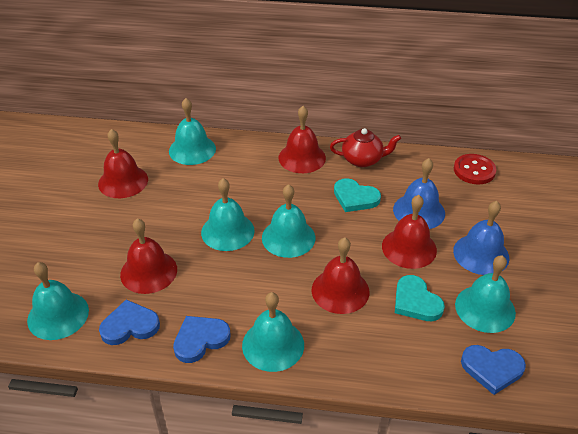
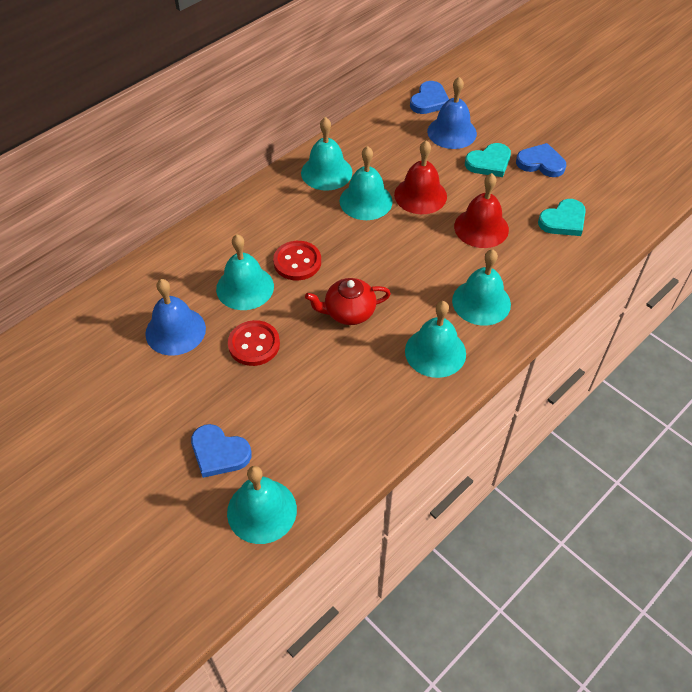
red bell: 5 -> 2
red button: 1 -> 2

